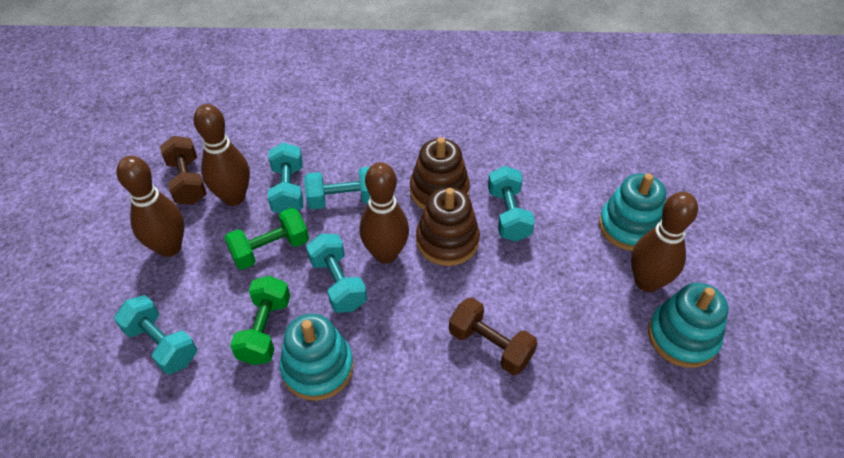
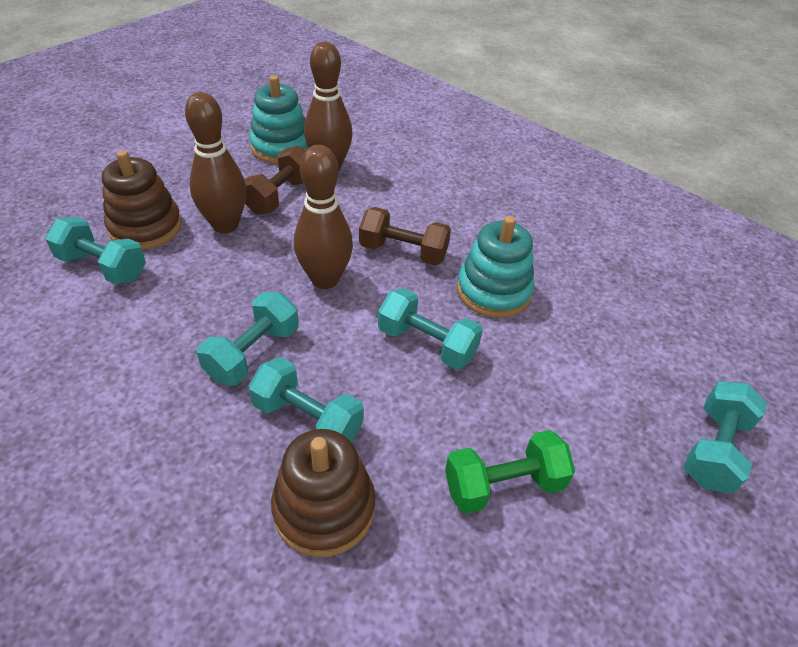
brown bowling pin: 4 -> 3
green dumbbell: 2 -> 1
turquoise stacking toy: 3 -> 2

